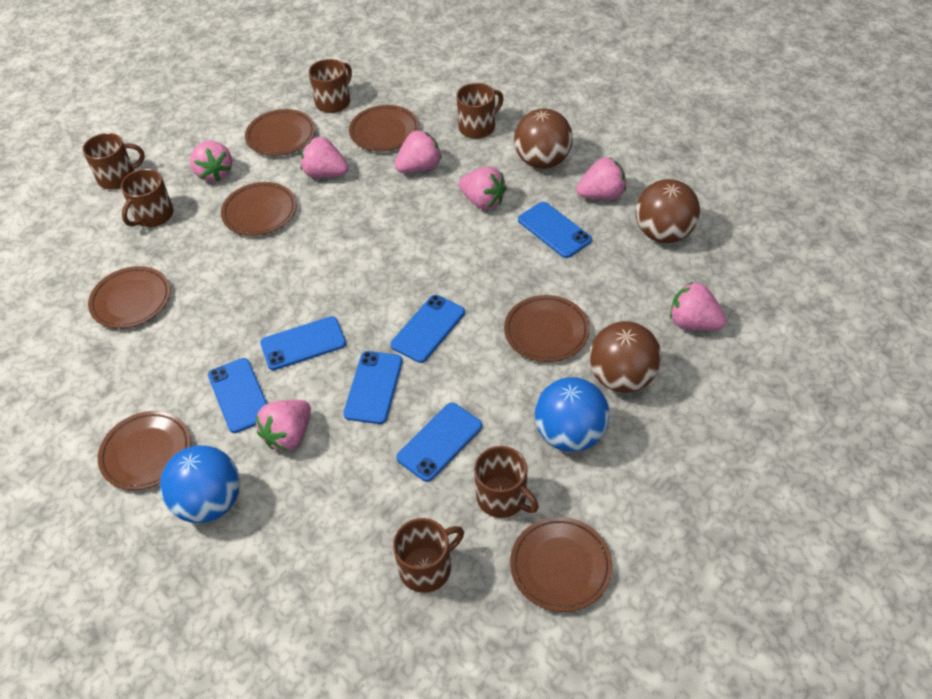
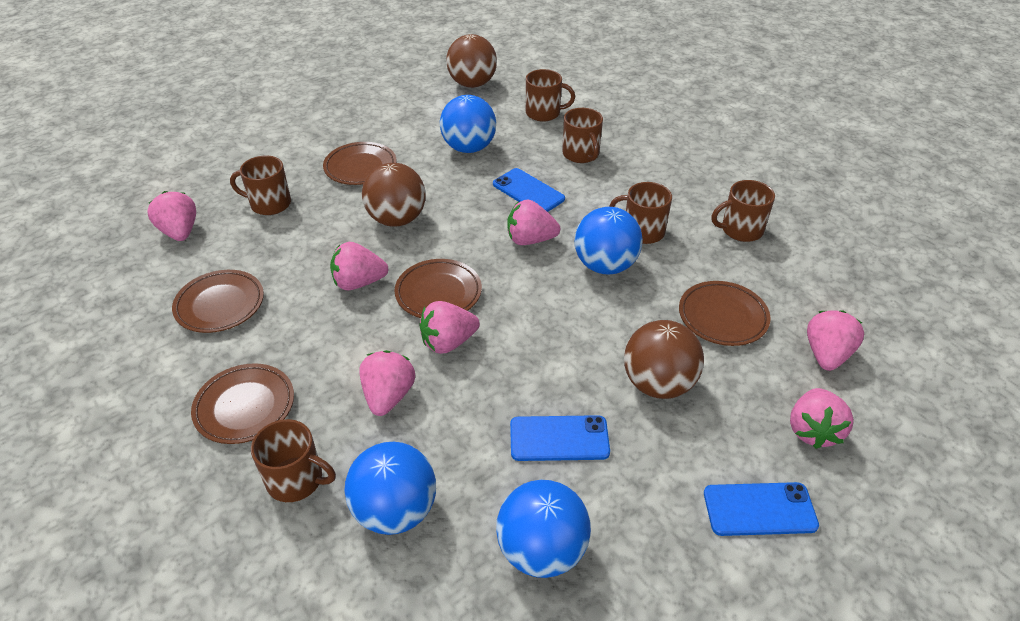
blue ball: 2 -> 4
blue phone: 6 -> 3
brown plate: 7 -> 5

